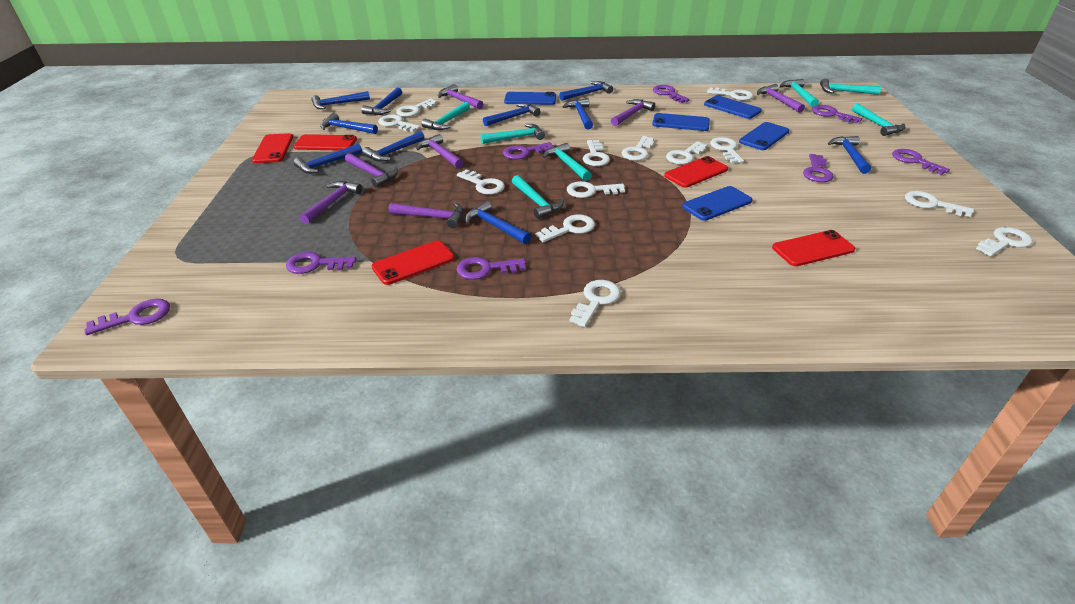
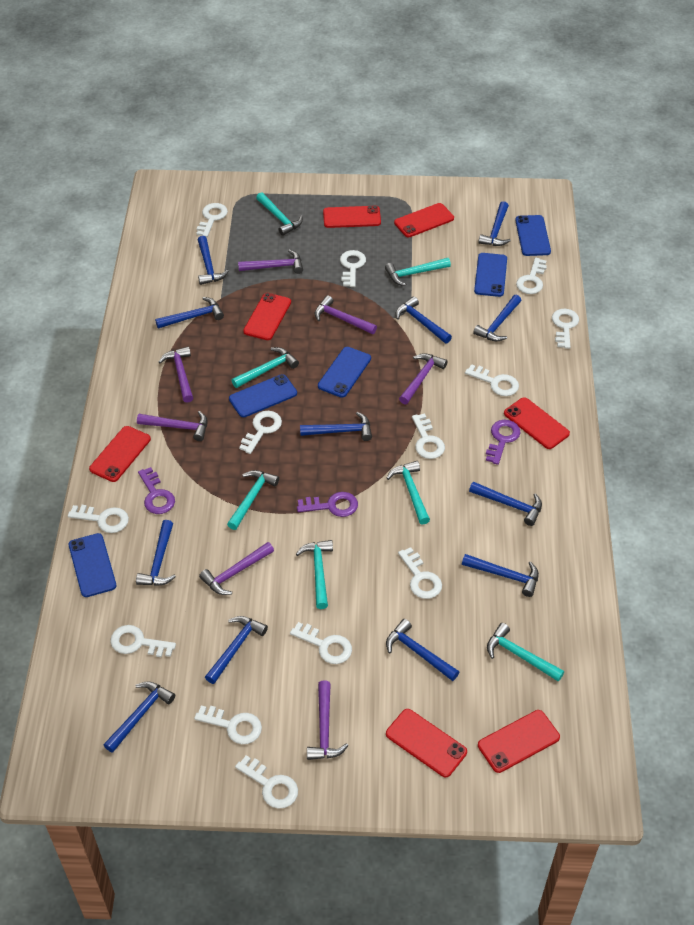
blue hammer: 10 -> 12
purple key: 8 -> 3
red phone: 5 -> 7

